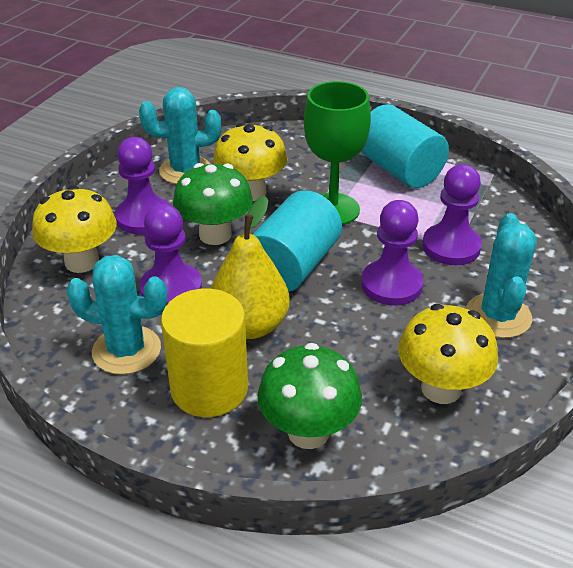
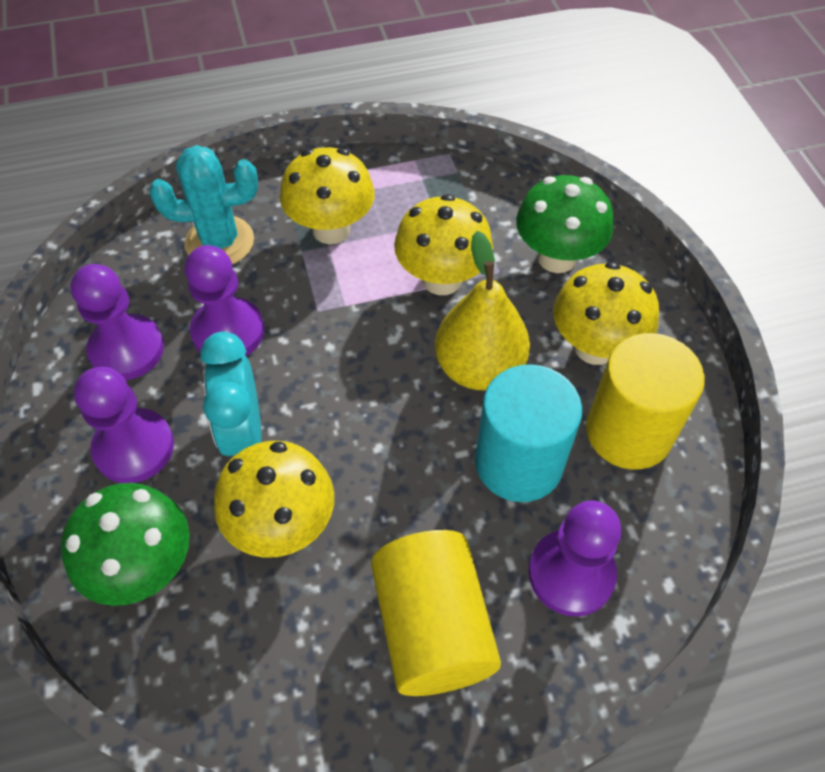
green goblet: 1 -> 0
turquoise cactus: 3 -> 1
turquoise clock: 0 -> 1
turquoise cylinder: 2 -> 1
yellow cylinder: 1 -> 2
yellow mushroom: 3 -> 4

